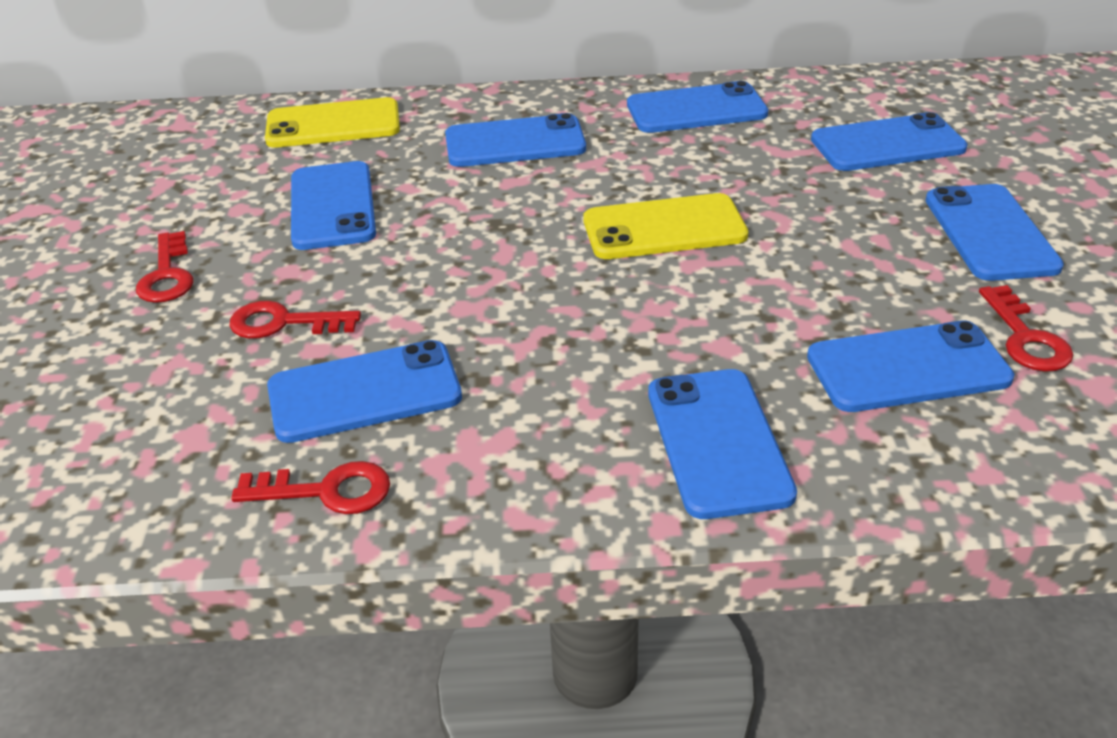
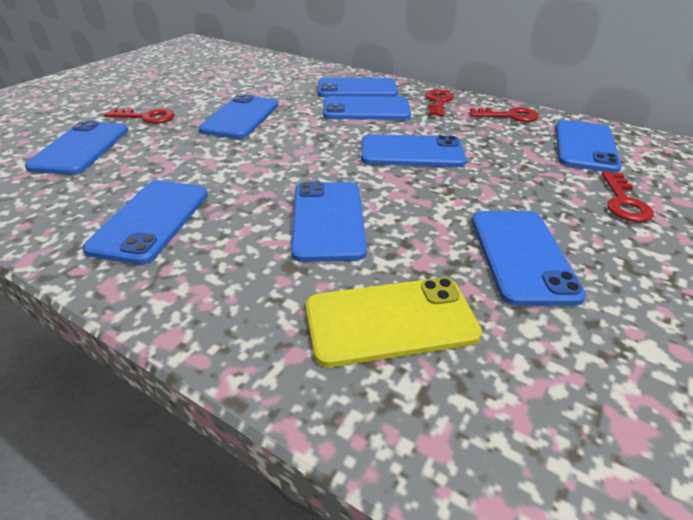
blue phone: 8 -> 9
yellow phone: 2 -> 1

